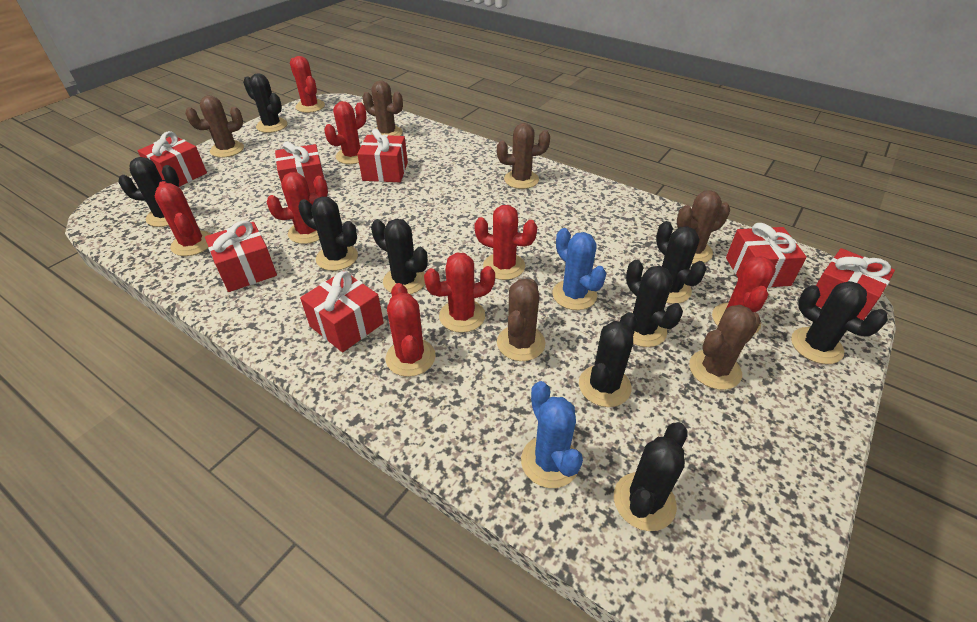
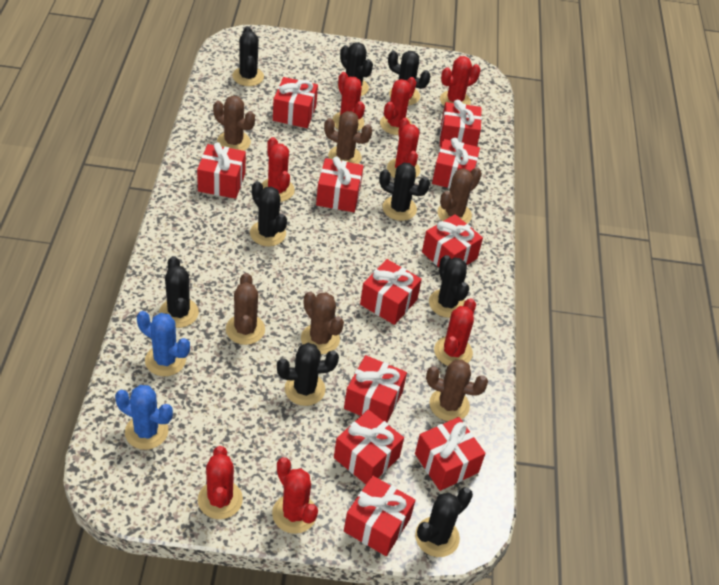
red gift: 7 -> 11

